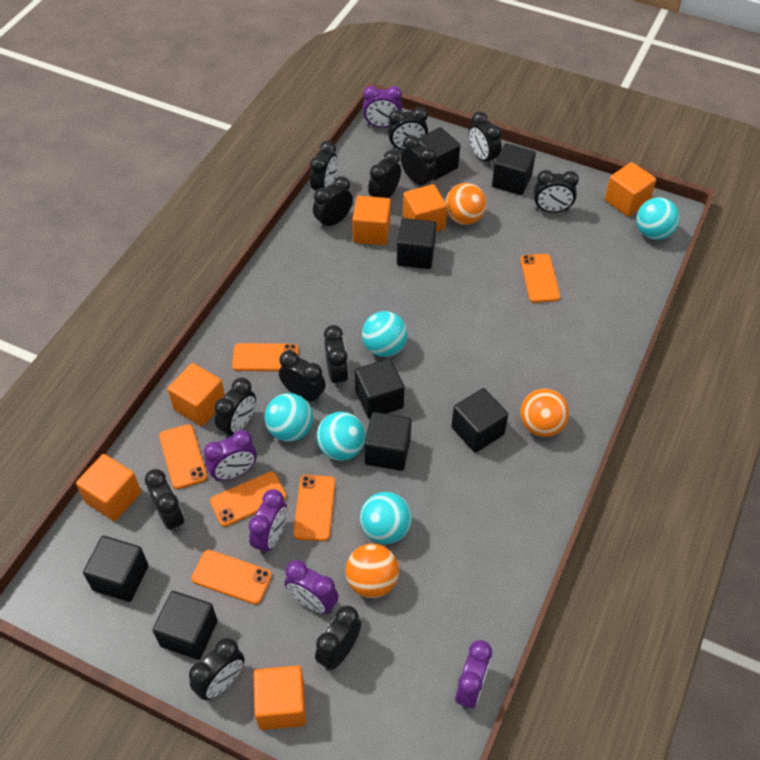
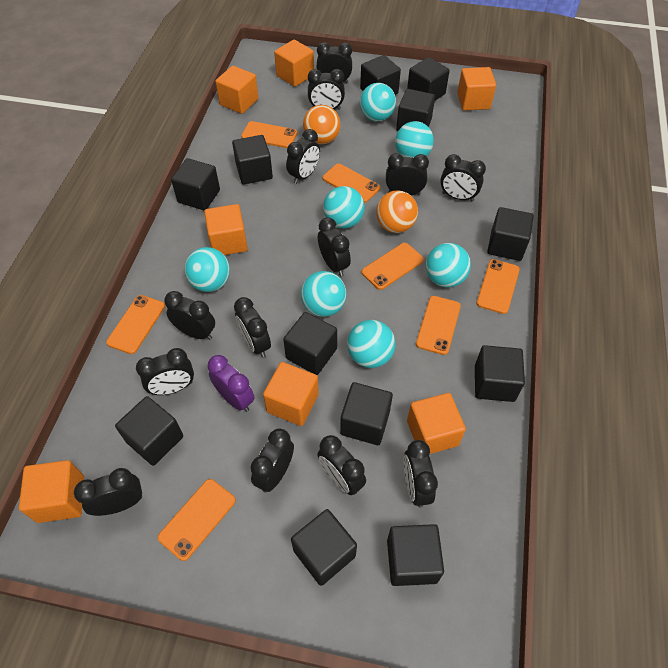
black cube: 8 -> 12
orange ball: 3 -> 2
orange cube: 6 -> 7
orange phone: 6 -> 7
purple clock: 5 -> 1
turquoise ball: 5 -> 7

